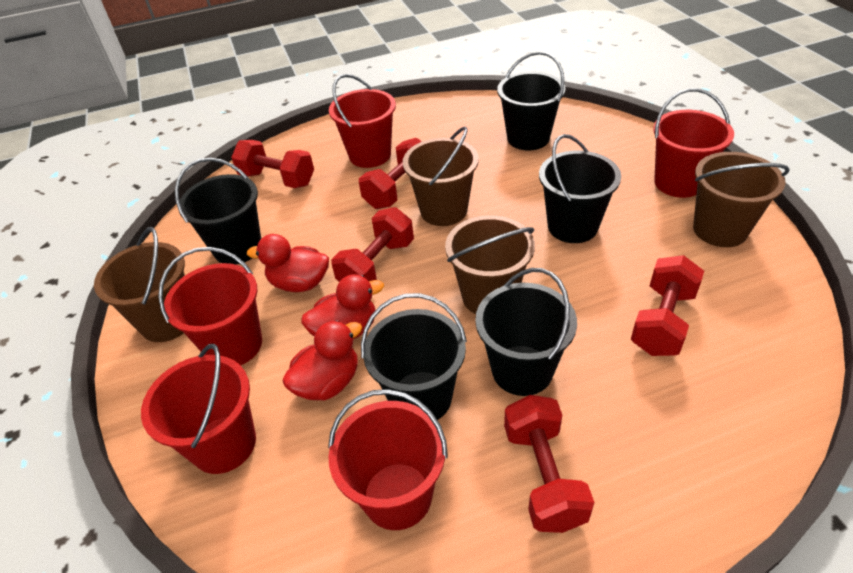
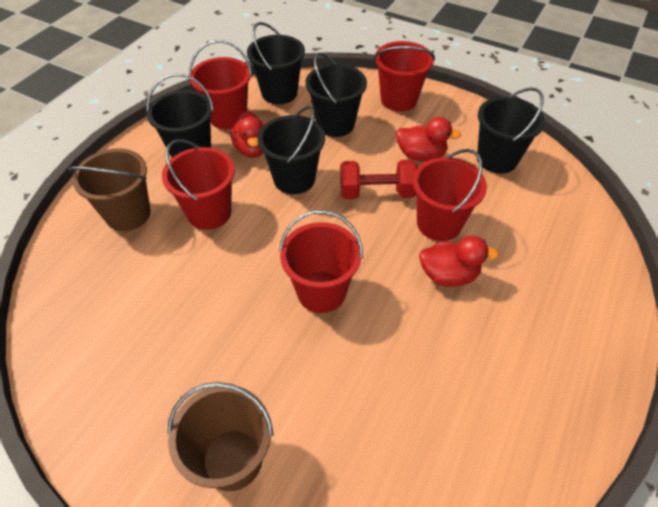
brown bucket: 4 -> 2
red dumbbell: 5 -> 1

